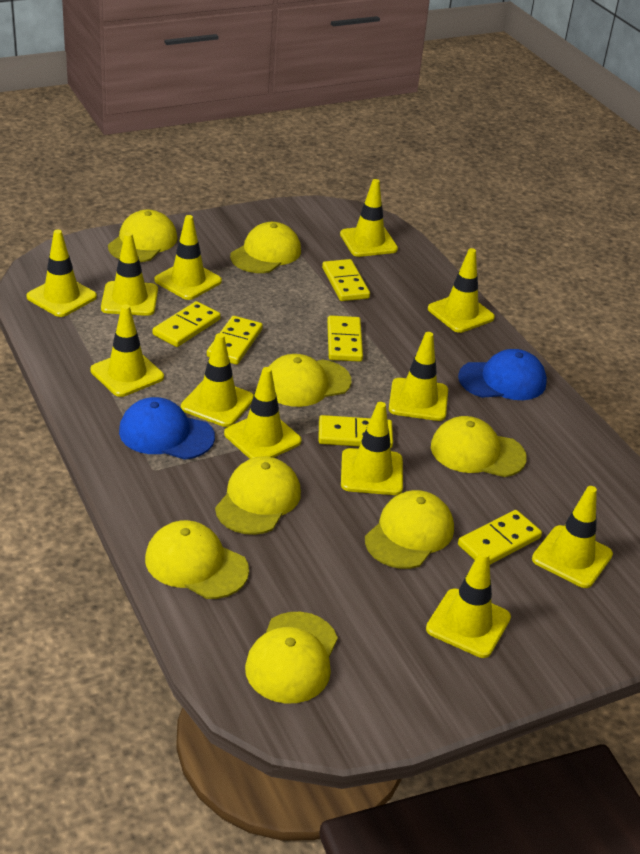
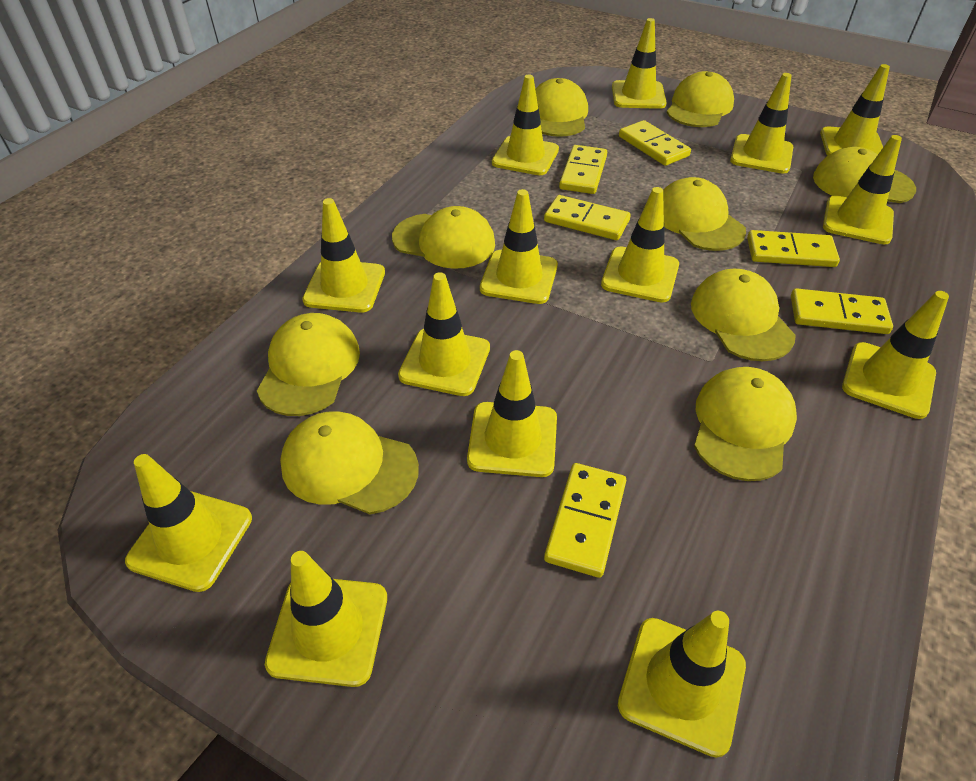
blue cap: 2 -> 0
yellow cap: 8 -> 9
yellow traffic cone: 12 -> 14

